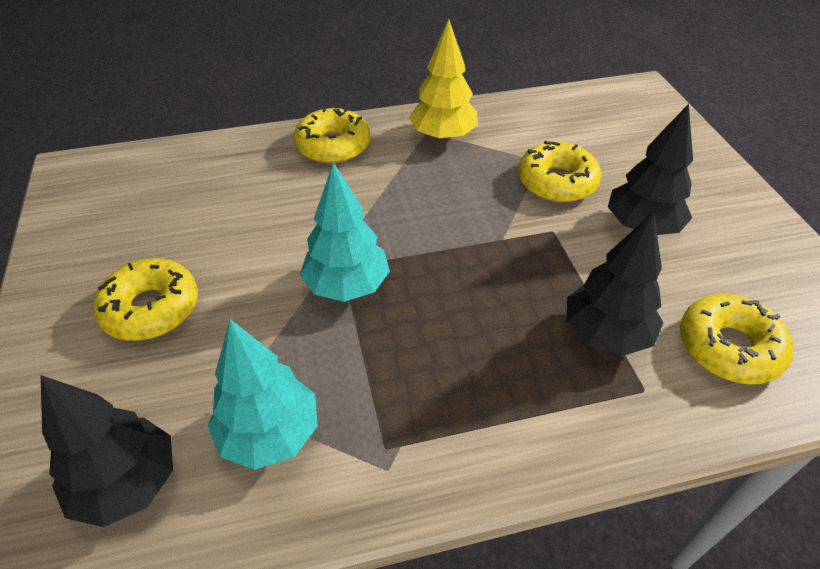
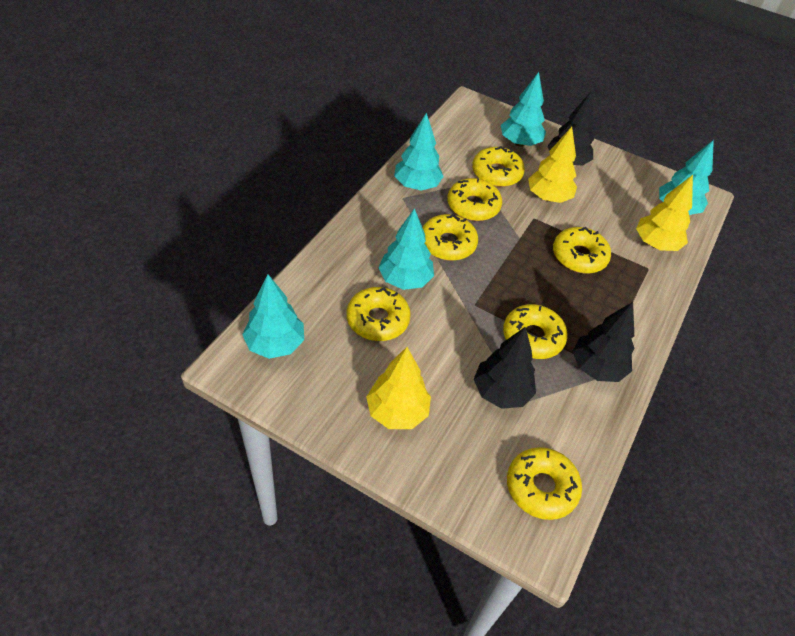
turquoise tree: 2 -> 5
yellow donut: 4 -> 7
yellow tree: 1 -> 3

